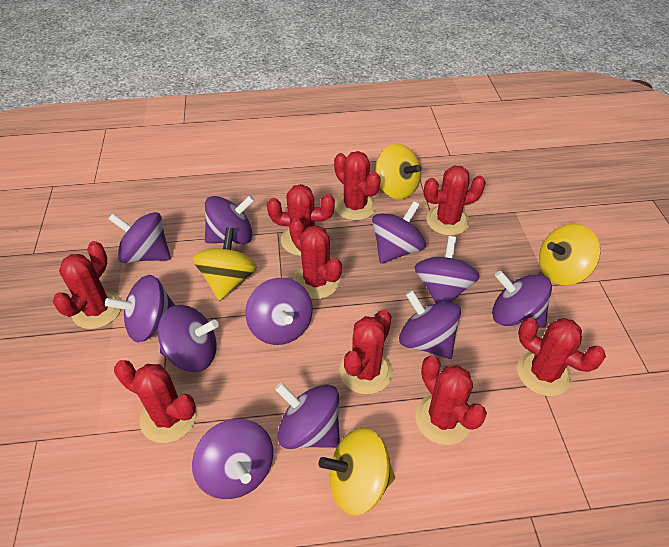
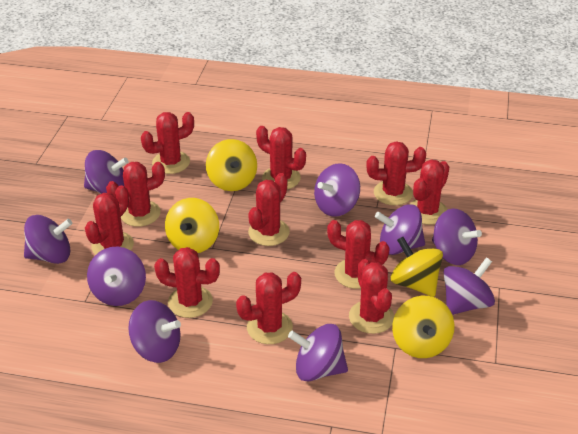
purple spinning top: 11 -> 9
red cactus: 9 -> 11

